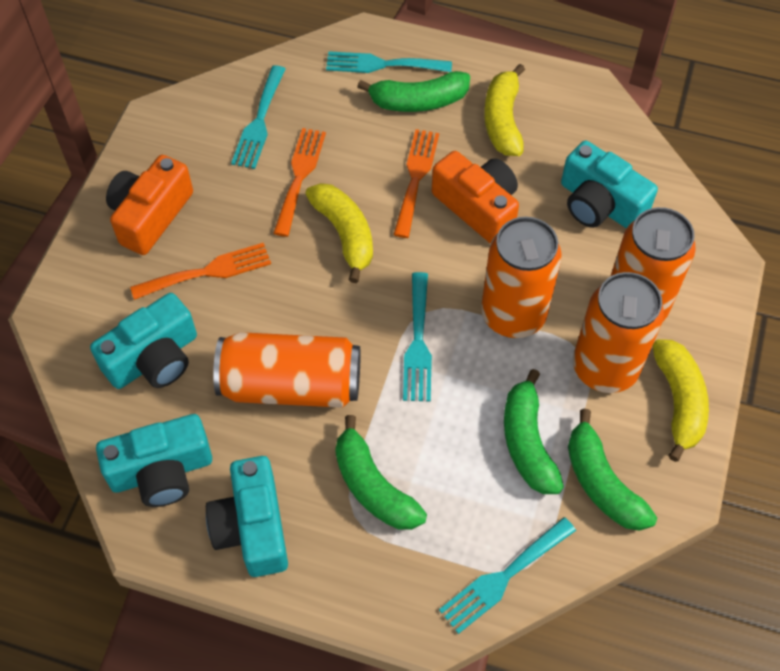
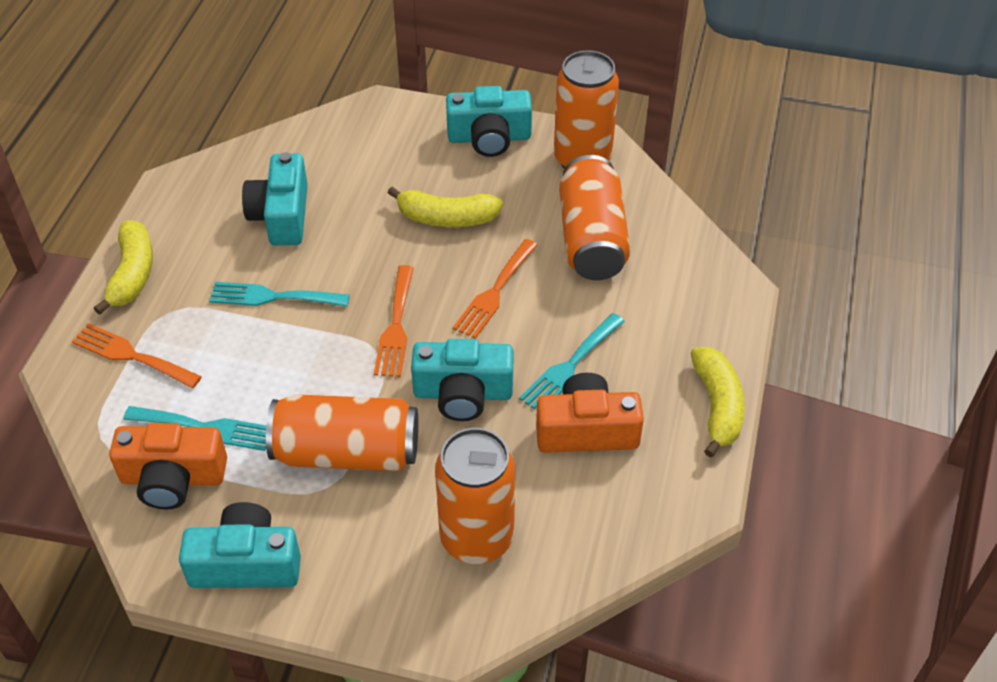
green banana: 4 -> 0
turquoise fork: 4 -> 3

